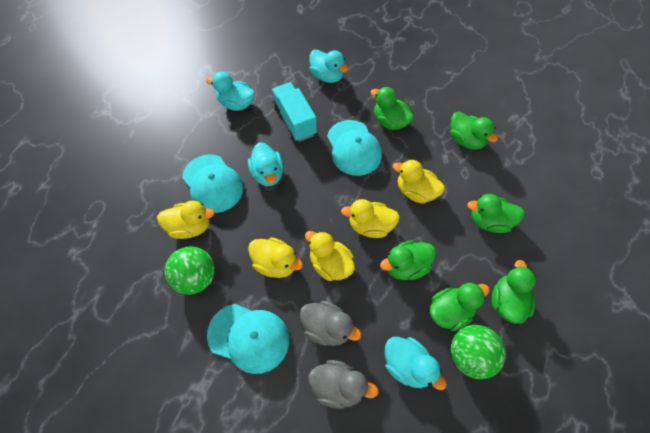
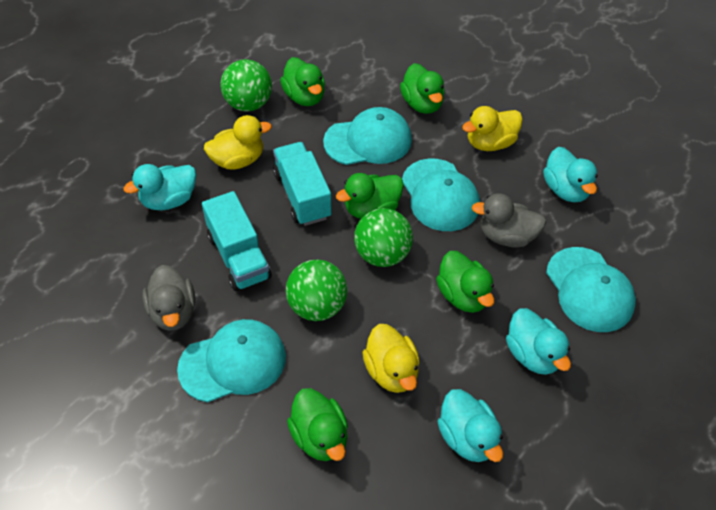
green ball: 2 -> 3
green duck: 6 -> 5
turquoise cap: 3 -> 4
turquoise truck: 1 -> 2
yellow duck: 5 -> 3

